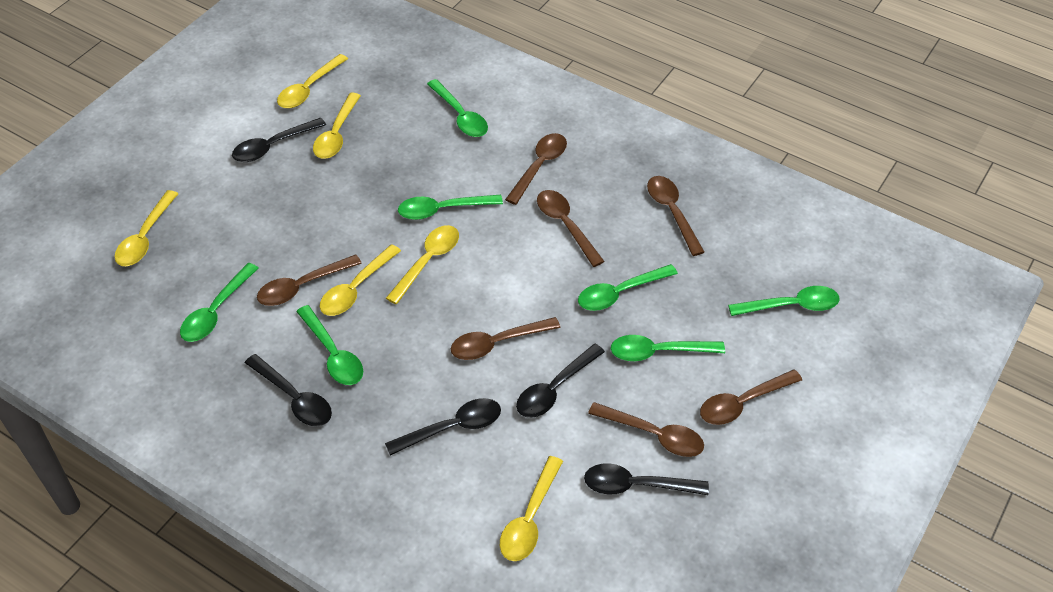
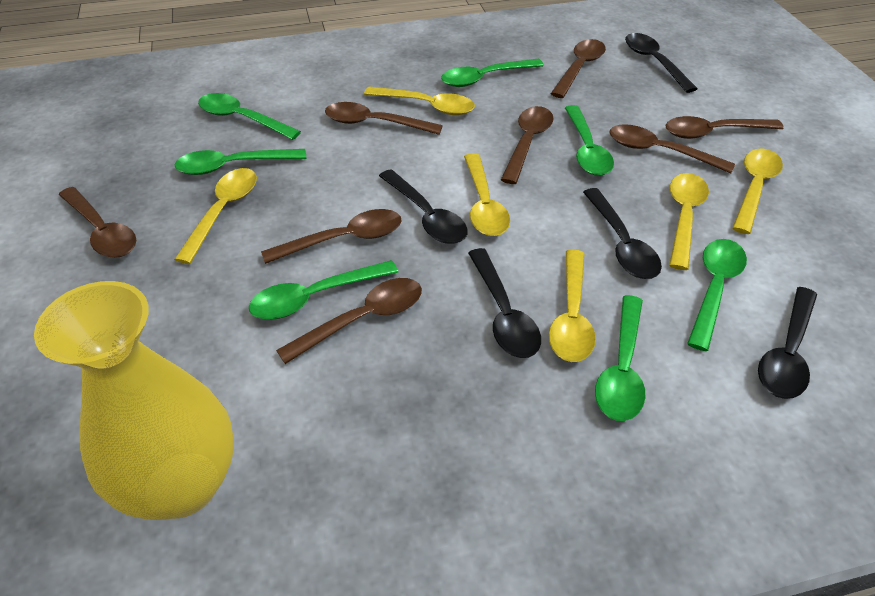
brown spoon: 7 -> 8
yellow vase: 0 -> 1

